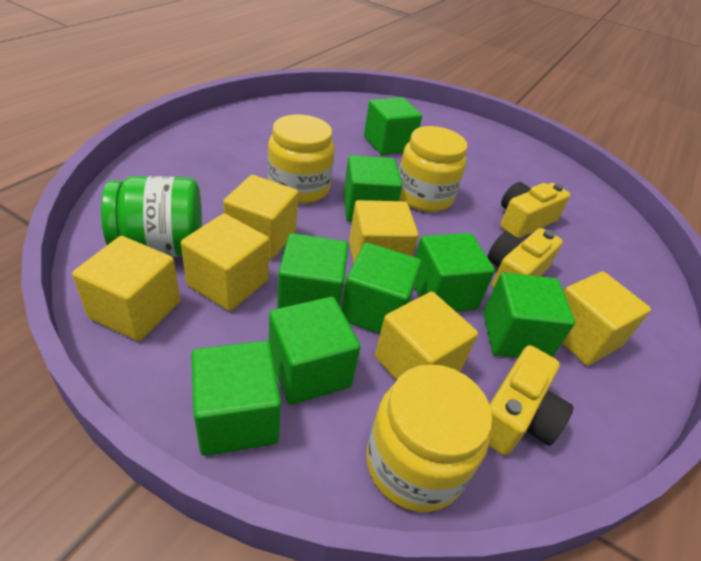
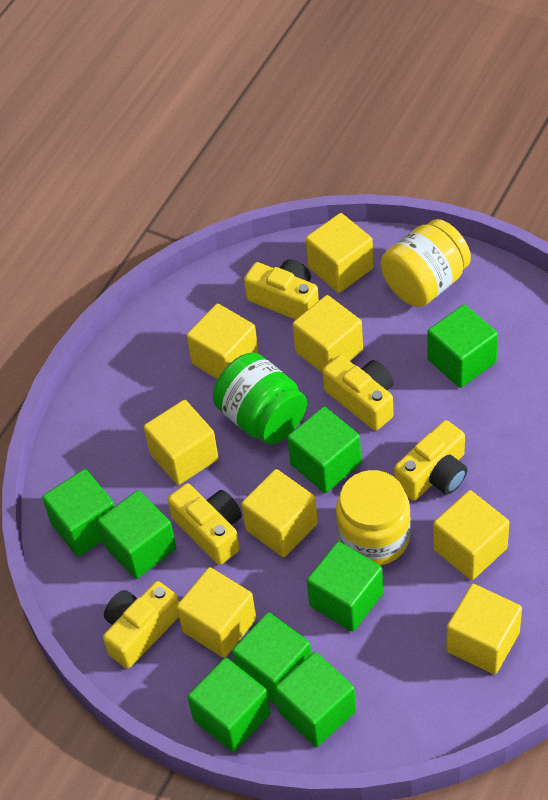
yellow camera: 3 -> 5
yellow cube: 6 -> 8
yellow jar: 3 -> 2

